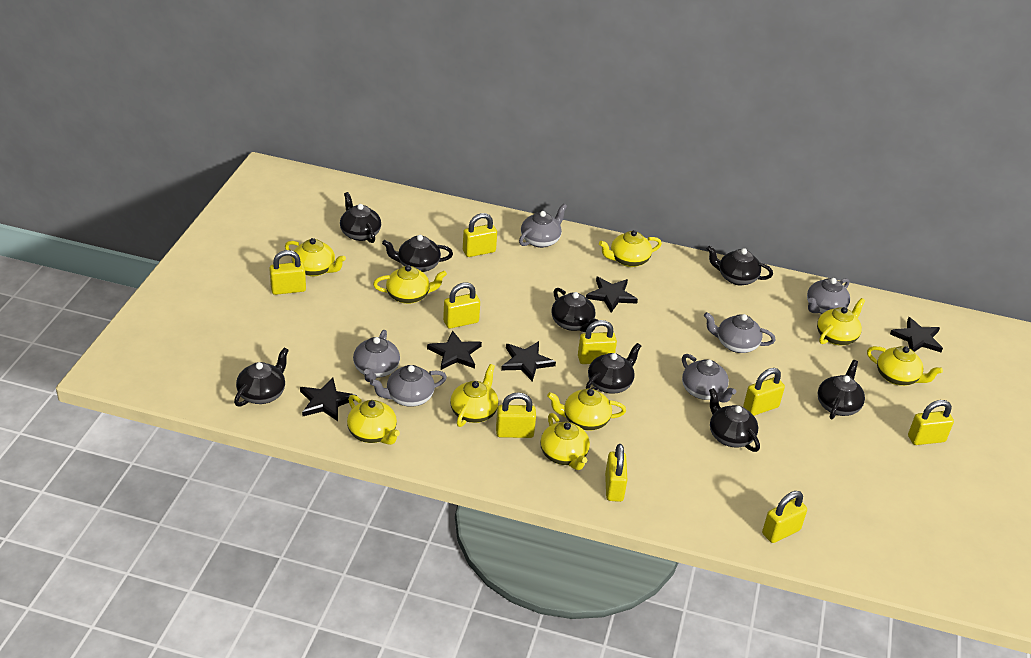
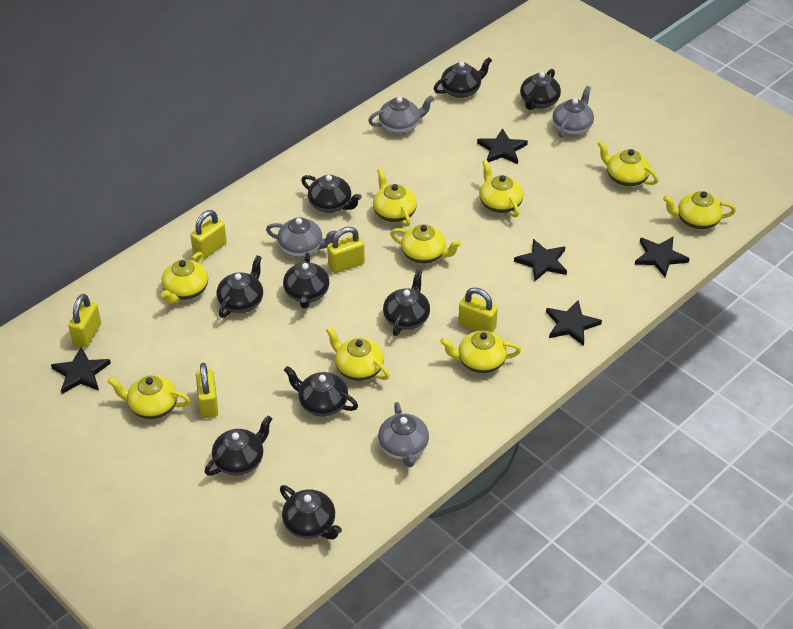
black teapot: 8 -> 9
grey teapot: 6 -> 4
yellow padlock: 9 -> 5

